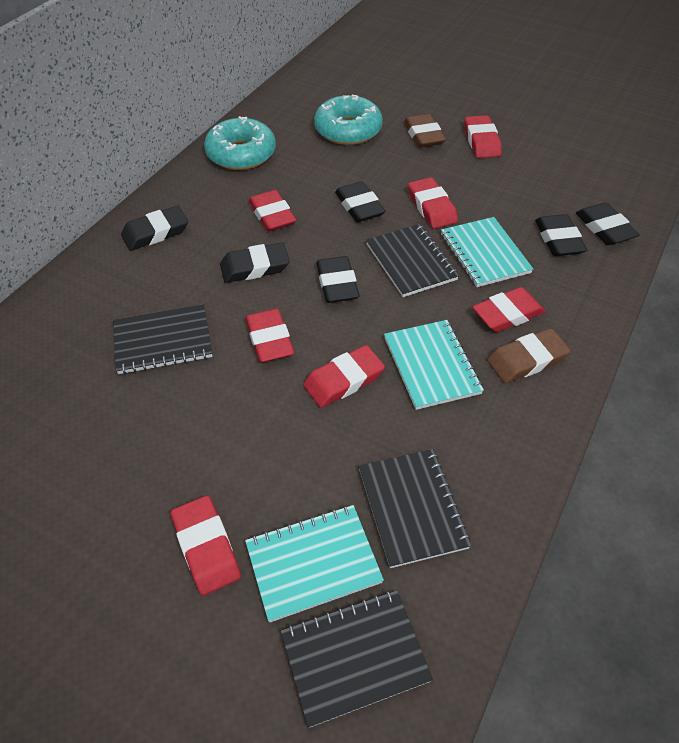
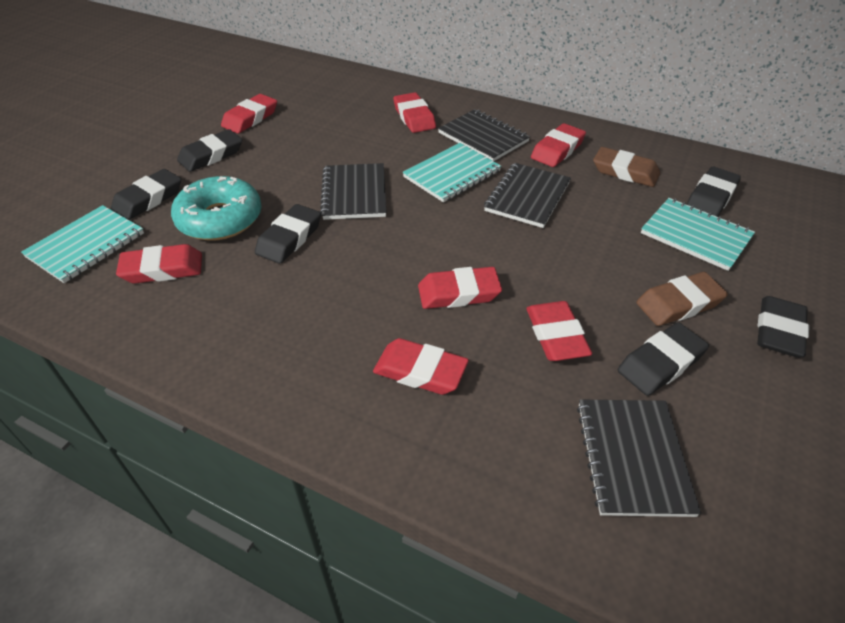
turquoise donut: 2 -> 1

